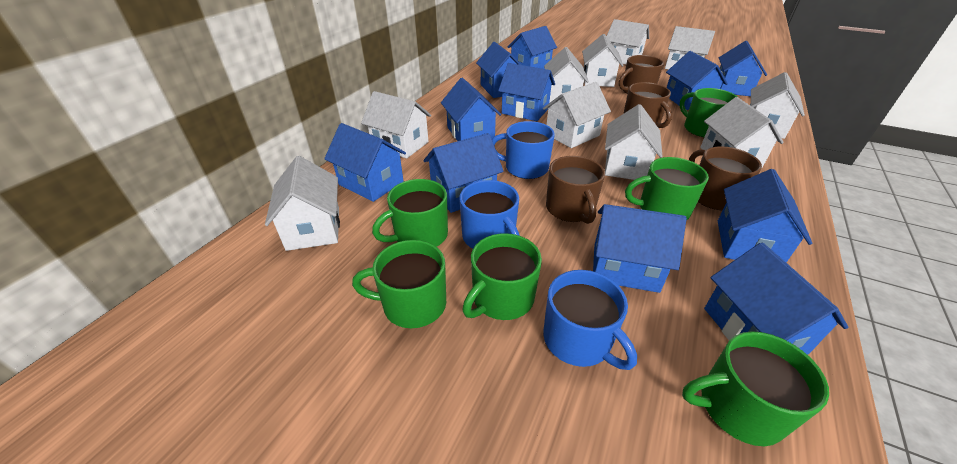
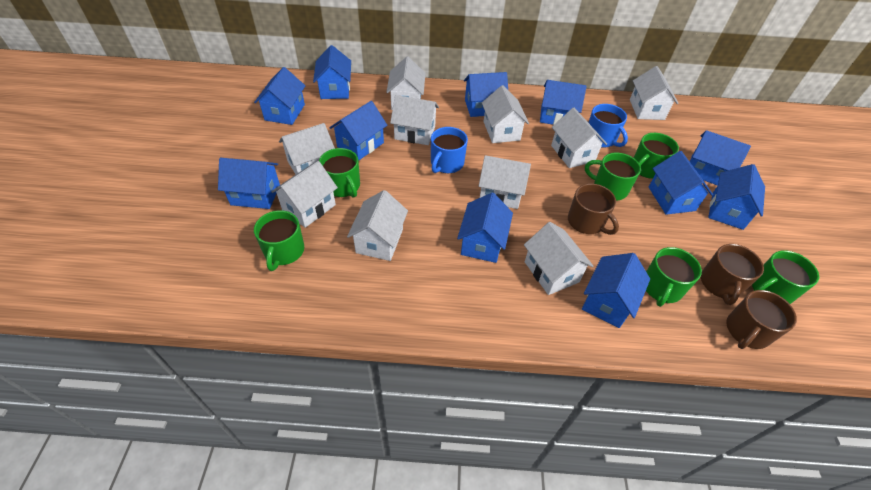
blue mug: 3 -> 2
brown mug: 4 -> 3

